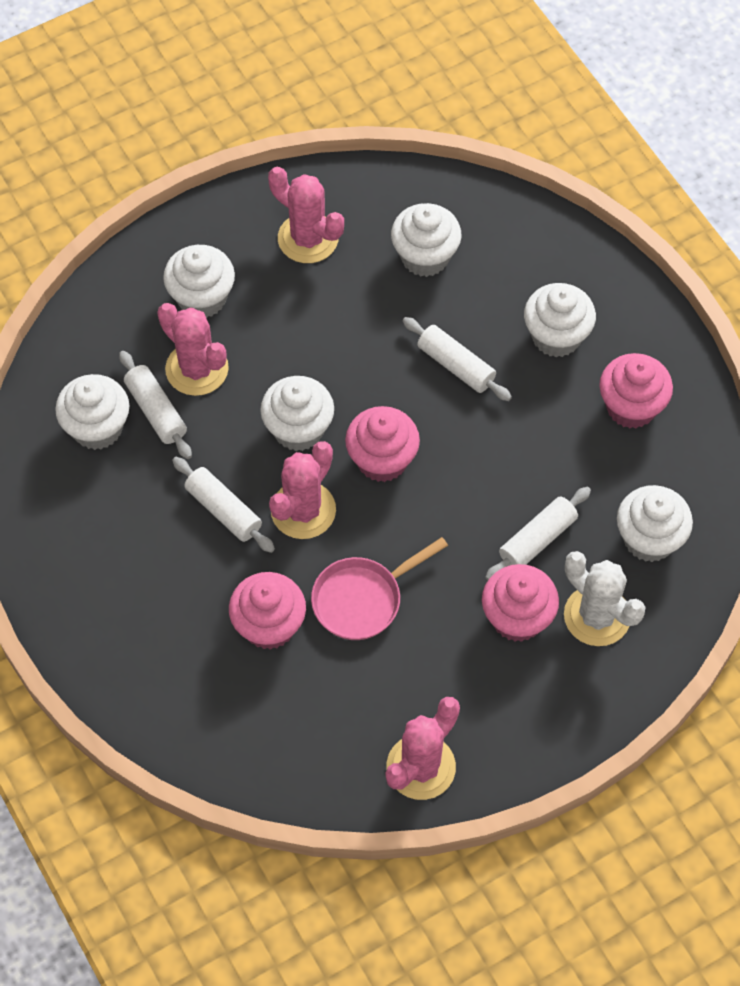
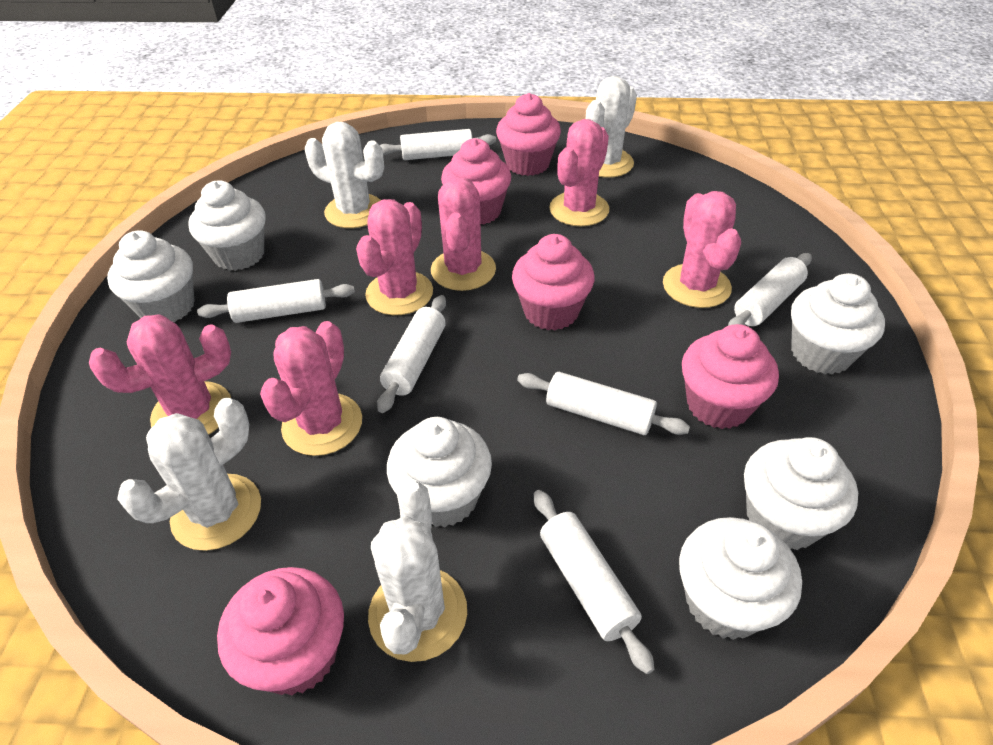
pink cactus: 4 -> 6
pink cupcake: 4 -> 5
pink pan: 1 -> 0
white cactus: 1 -> 4
white rolling pin: 4 -> 6

